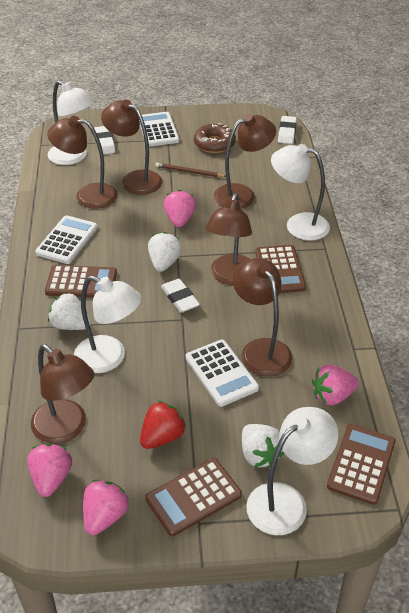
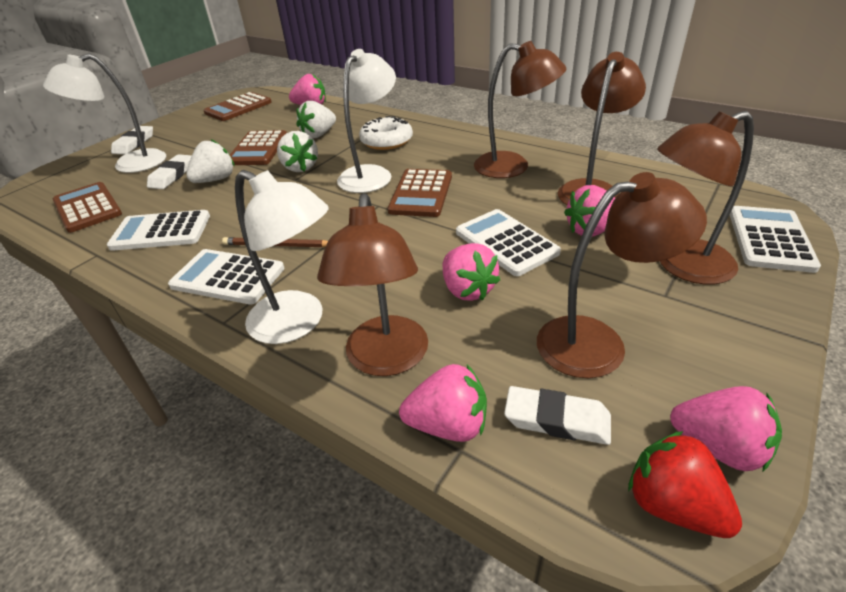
brown donut: 1 -> 0
brown lamp: 6 -> 5
pink strawberry: 4 -> 5
white calculator: 3 -> 4
white donut: 0 -> 1
white lamp: 4 -> 3

